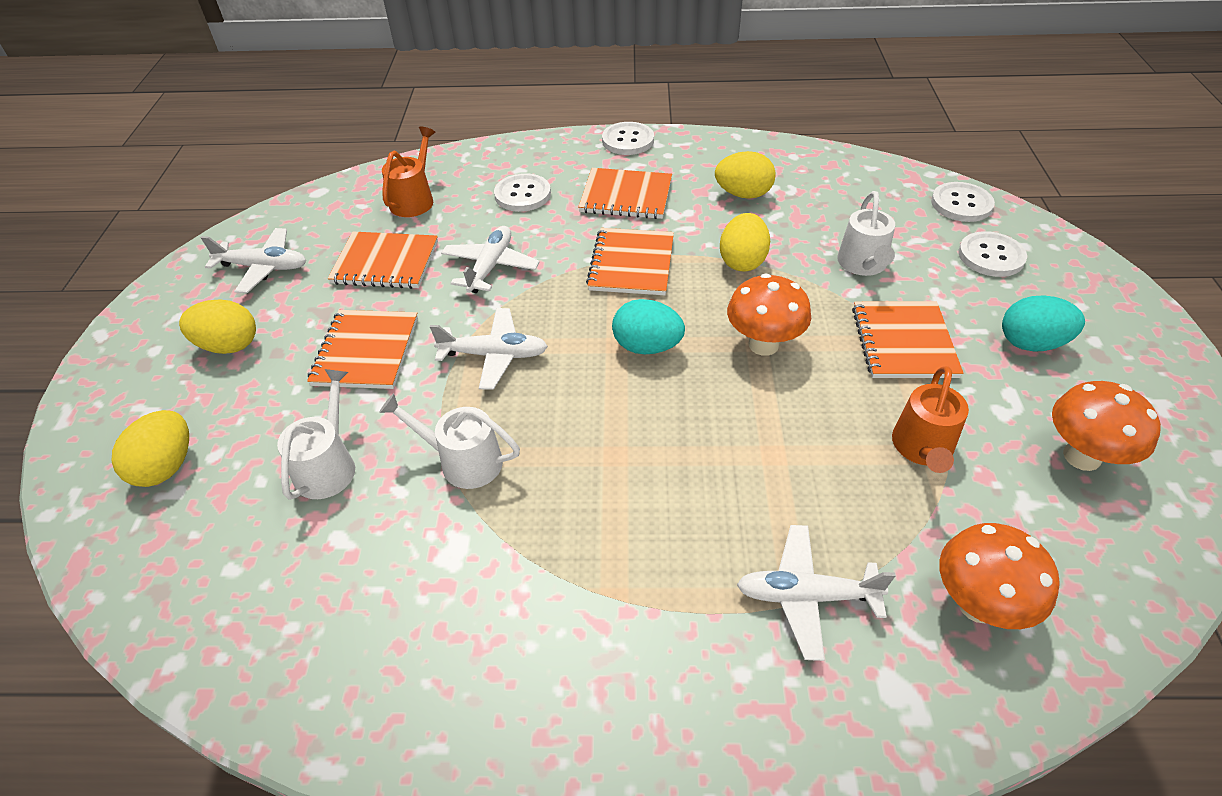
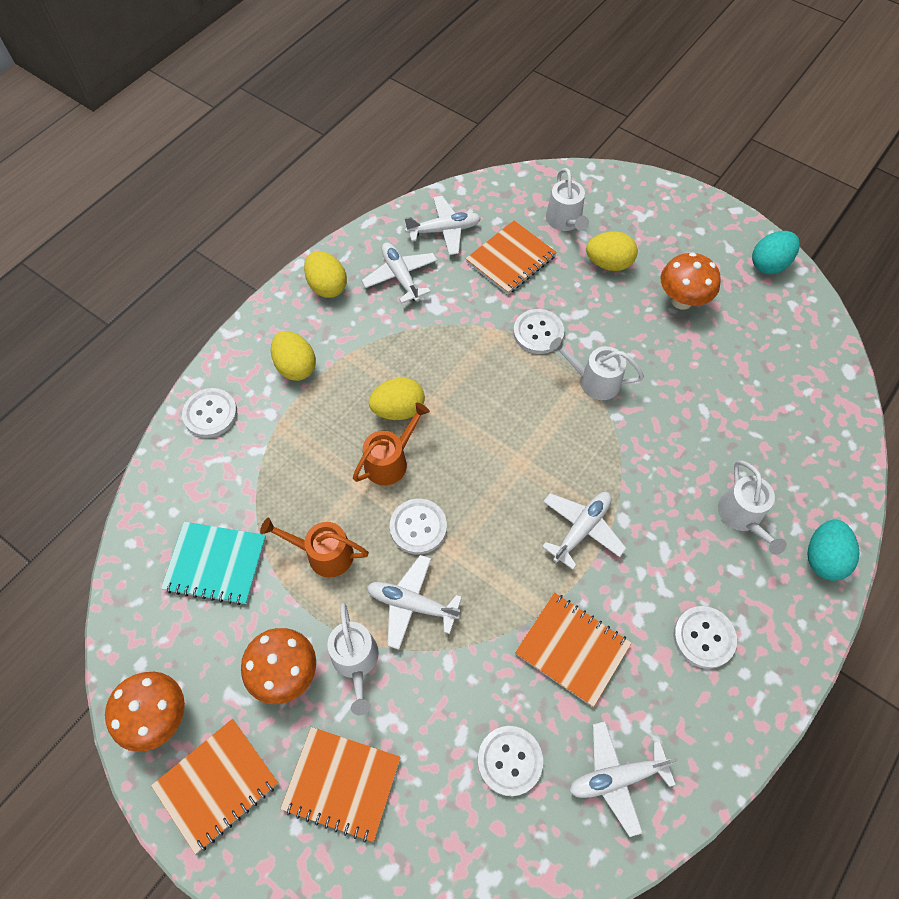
orange notebook: 5 -> 4
turquoise notebook: 0 -> 1
white button: 4 -> 5
white plane: 4 -> 5
white watering can: 3 -> 4

